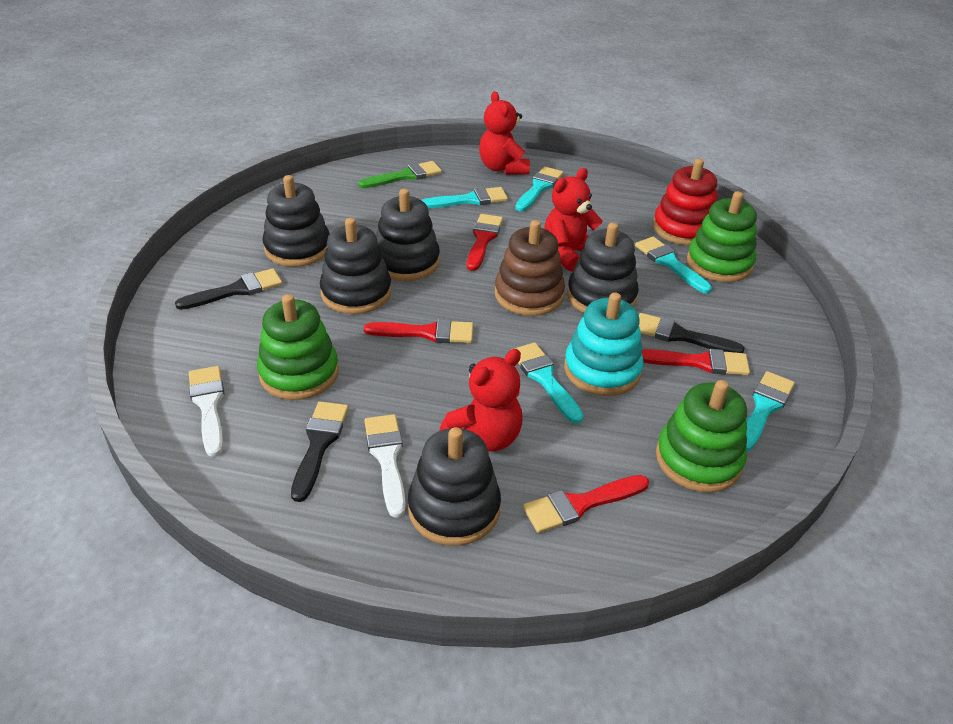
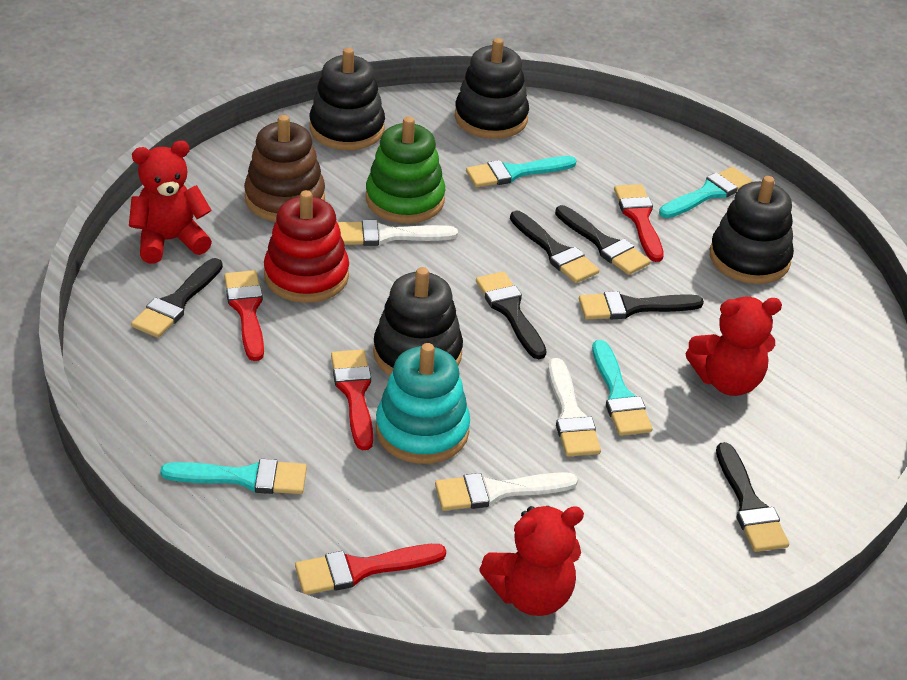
black brush: 3 -> 6
black stacking toy: 5 -> 4
green brush: 1 -> 0
green stacking toy: 3 -> 1
turquoise brush: 5 -> 4
white brush: 2 -> 3

